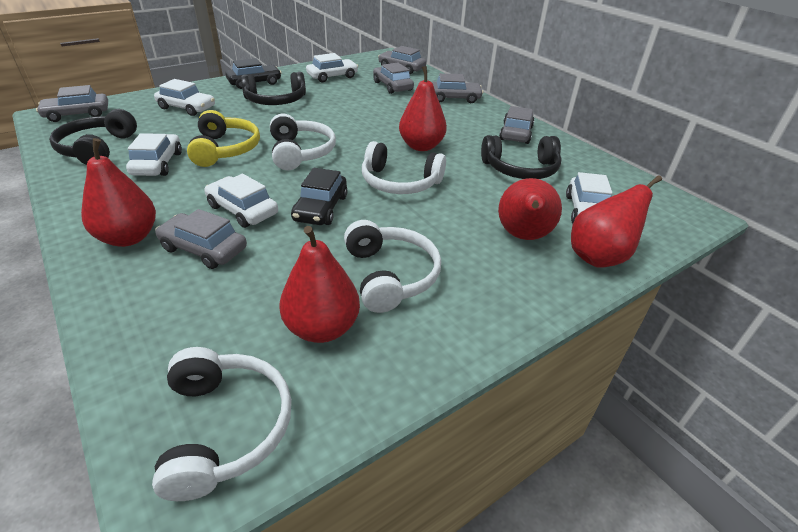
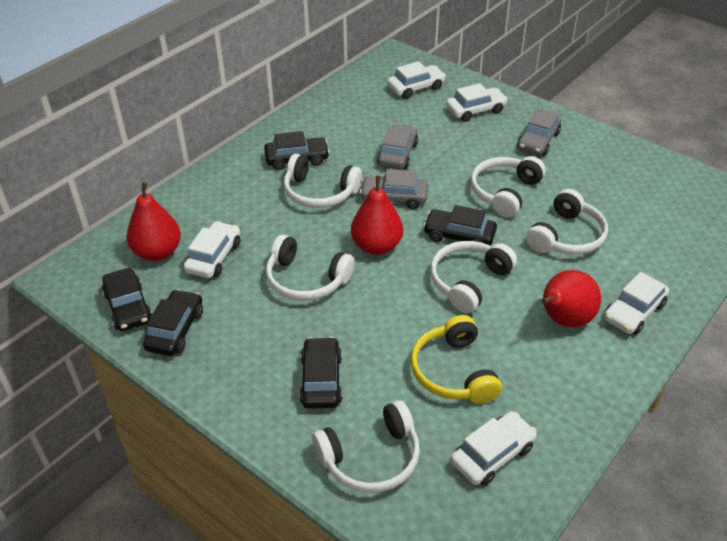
black car: 2 -> 5
black headphones: 3 -> 0
grey car: 6 -> 3
red pear: 5 -> 3
white headphones: 4 -> 6

